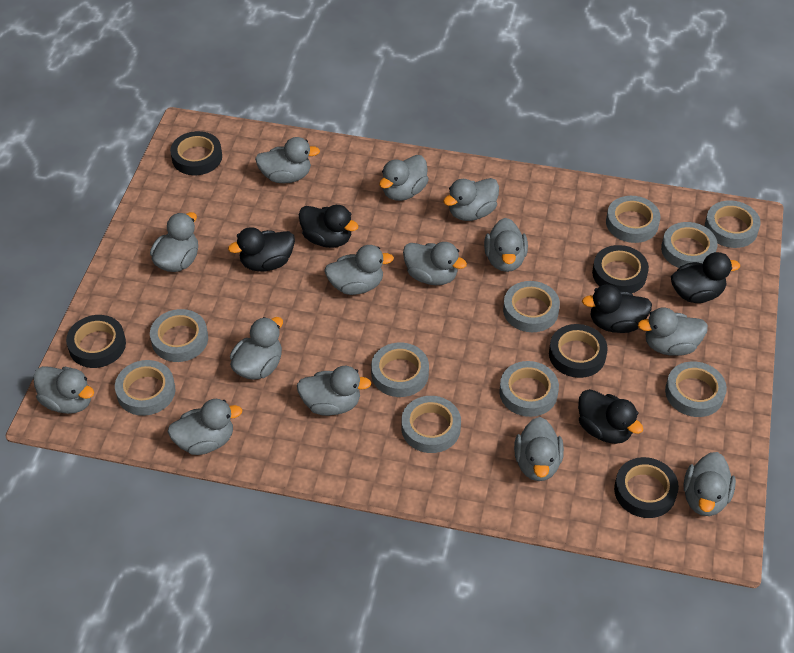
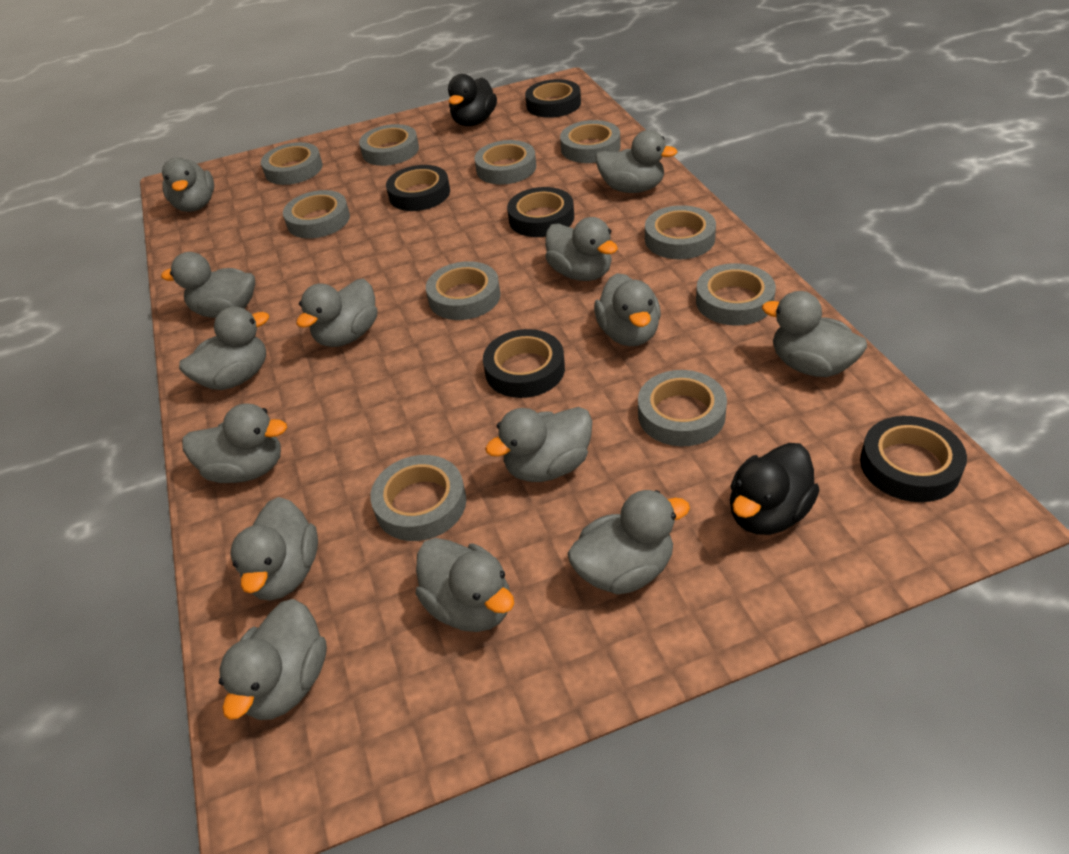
black duck: 5 -> 2

